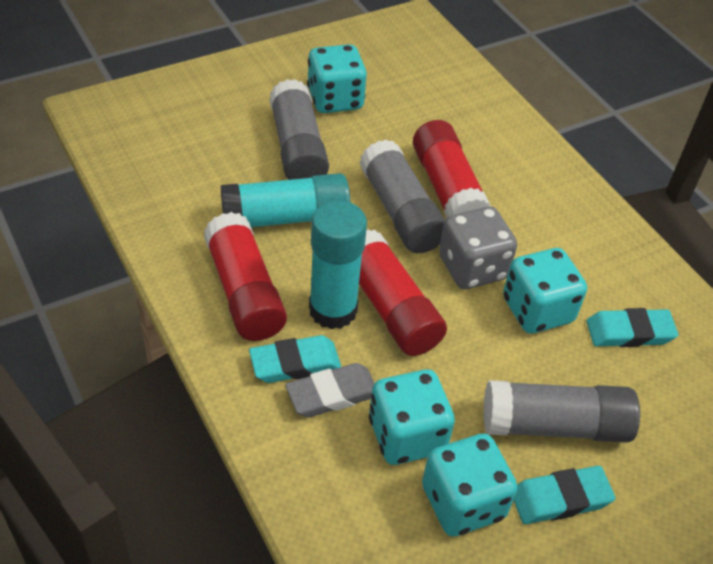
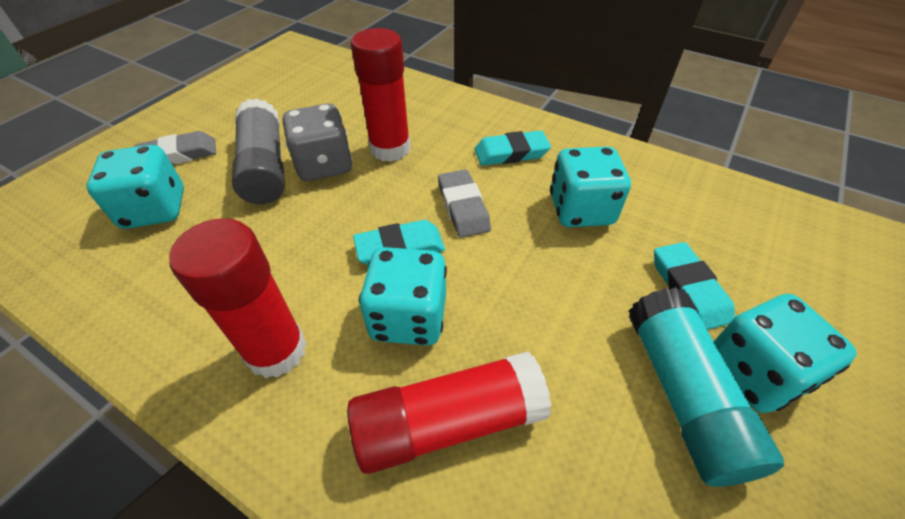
grey eraser: 1 -> 2
grey glue stick: 3 -> 1
turquoise glue stick: 2 -> 1

